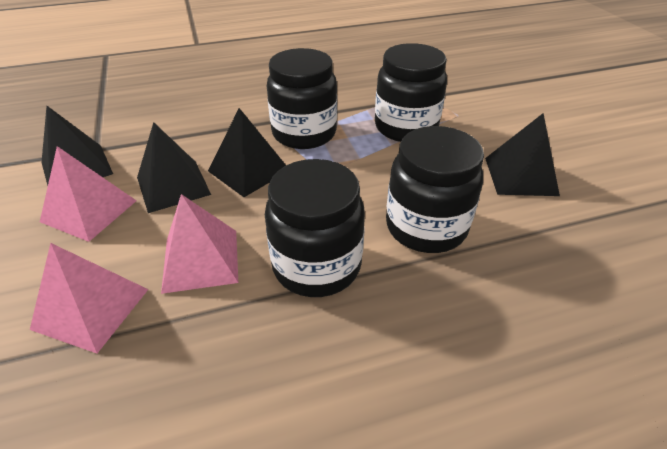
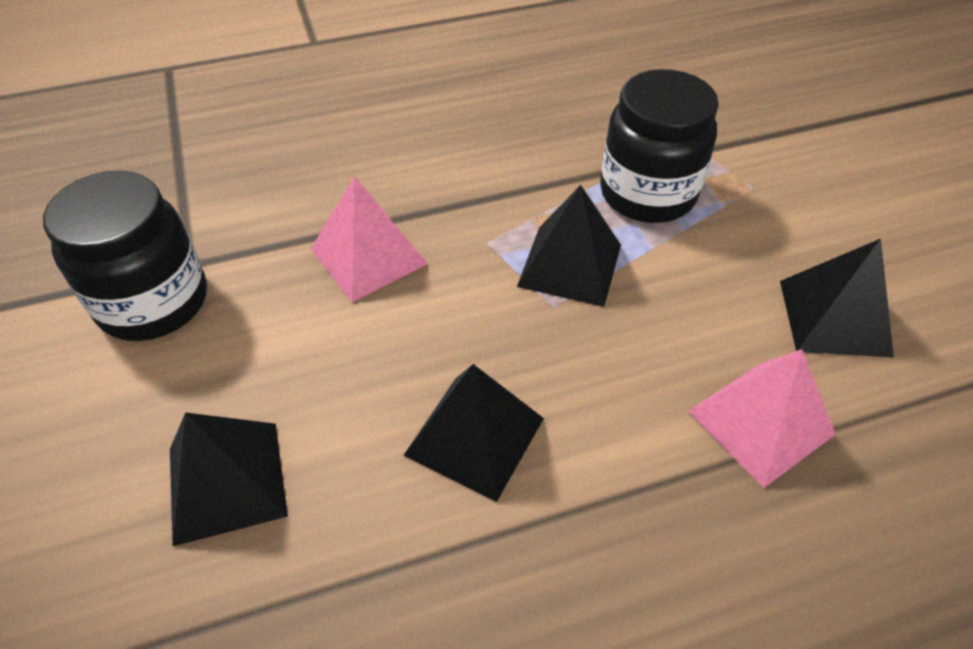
black jar: 4 -> 2
pink pyramid: 3 -> 2

